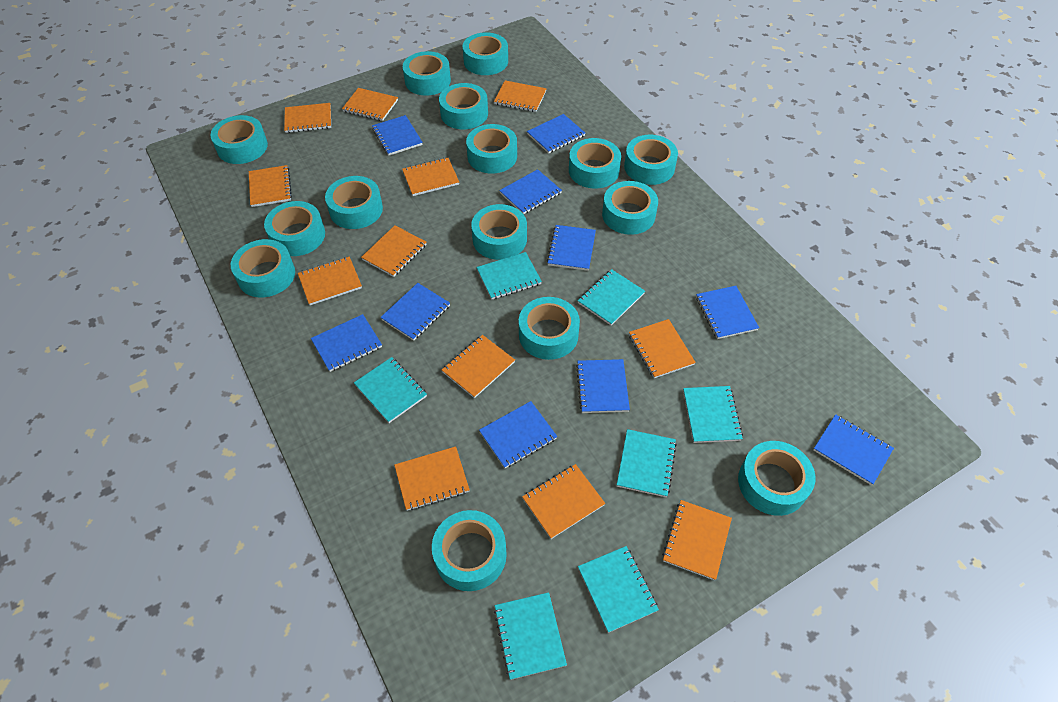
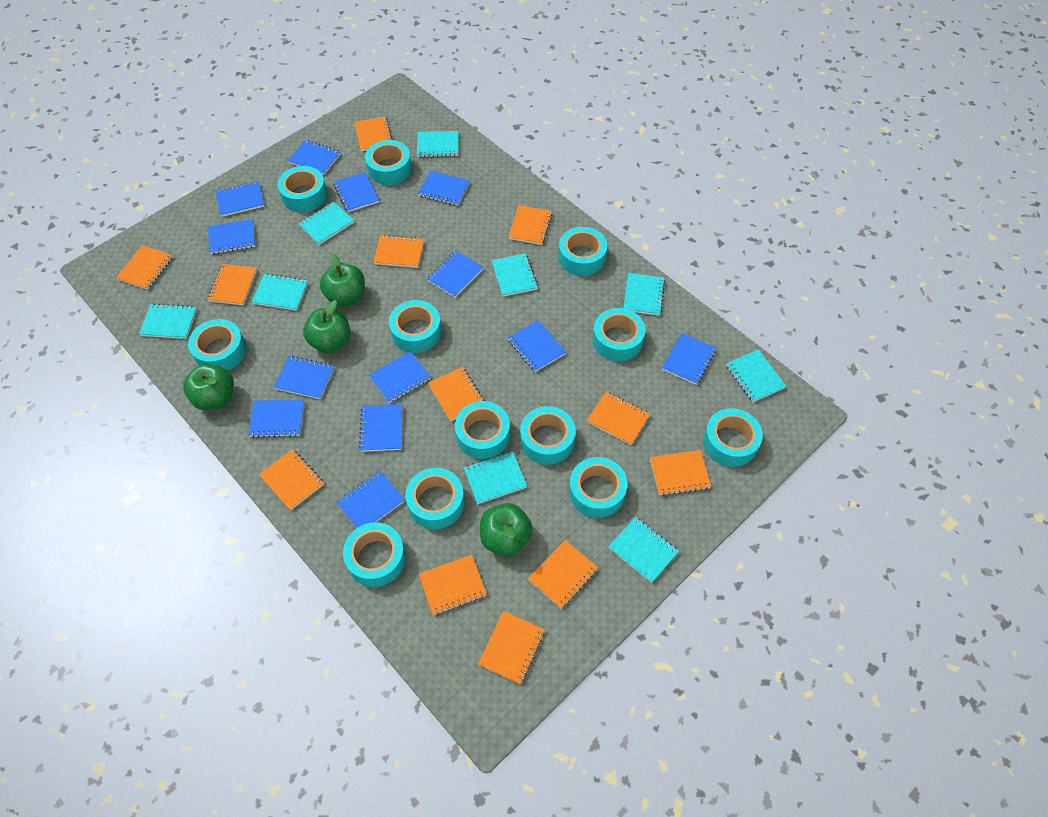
blue notebook: 10 -> 13
green apple: 0 -> 4
turquoise notebook: 7 -> 9
turquoise tape: 15 -> 12

